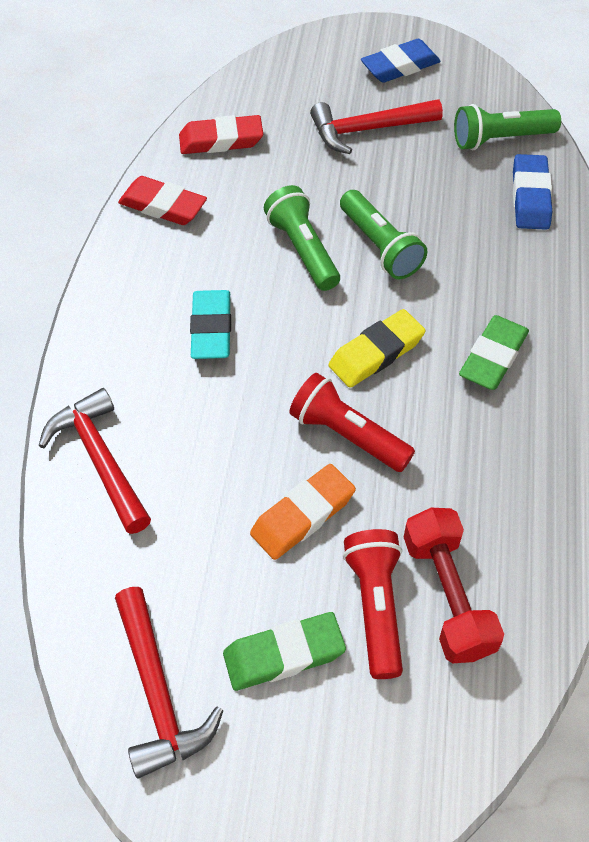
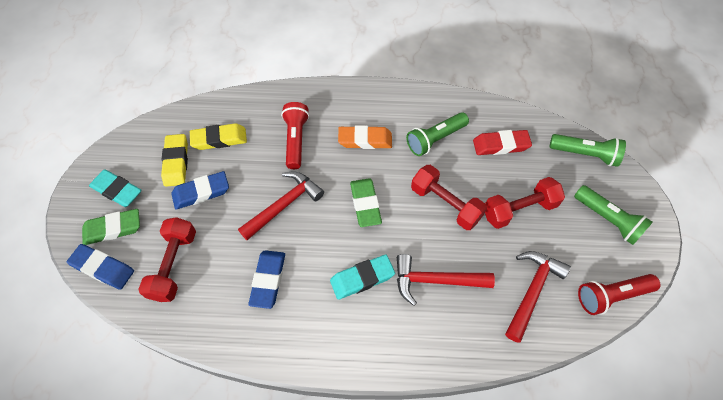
blue eraser: 2 -> 3
red dumbbell: 1 -> 3
red eraser: 2 -> 1
turquoise eraser: 1 -> 2
yellow eraser: 1 -> 2

